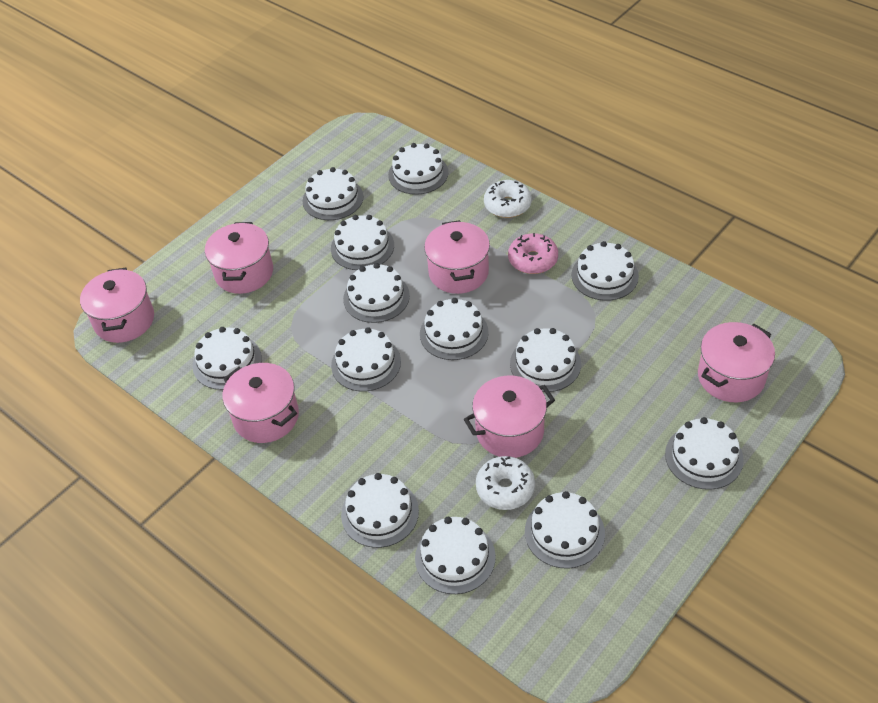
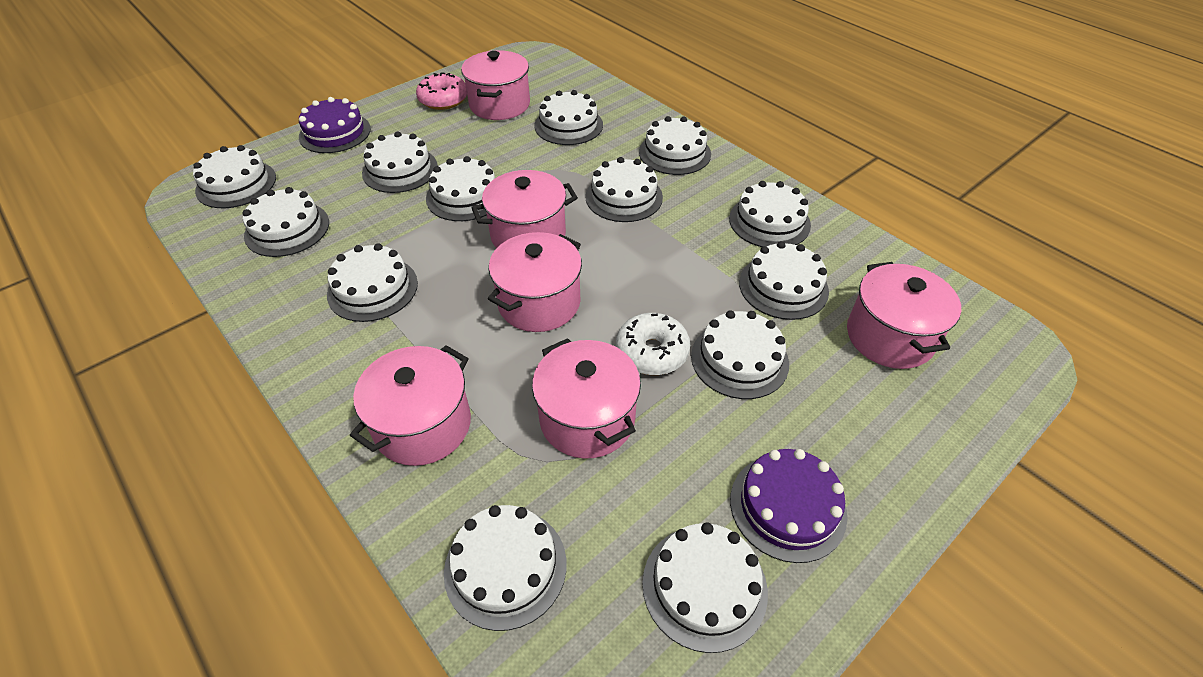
purple cake: 0 -> 2
white donut: 2 -> 1

